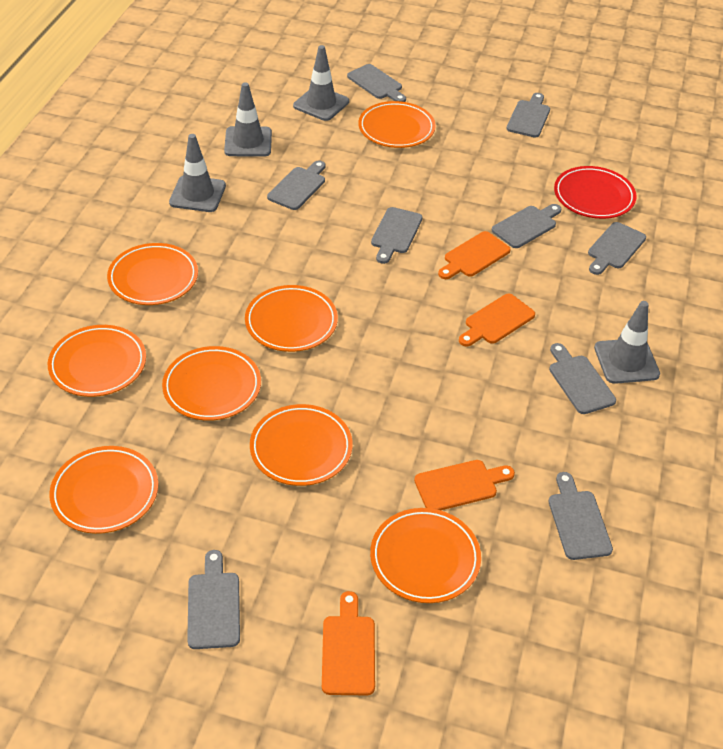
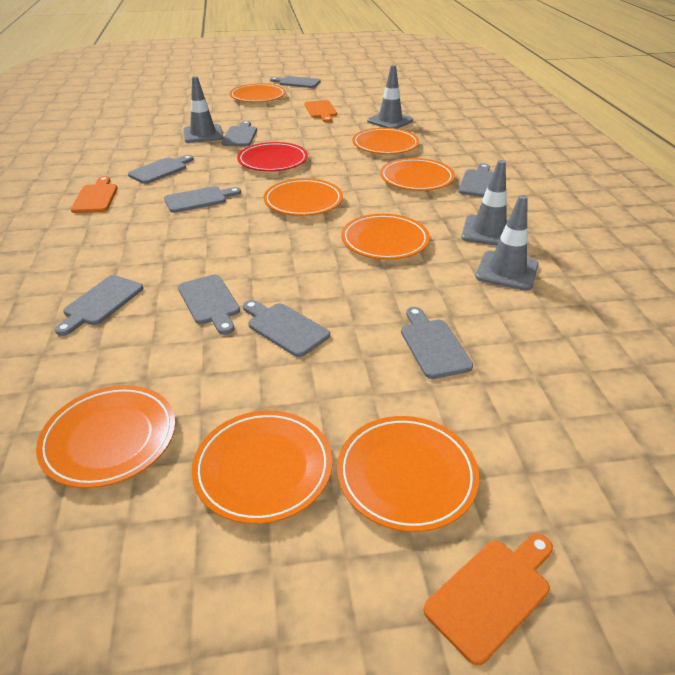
orange cutting board: 4 -> 3

